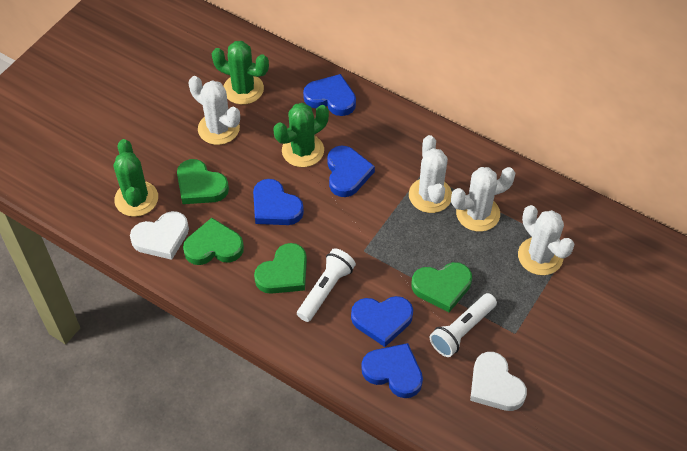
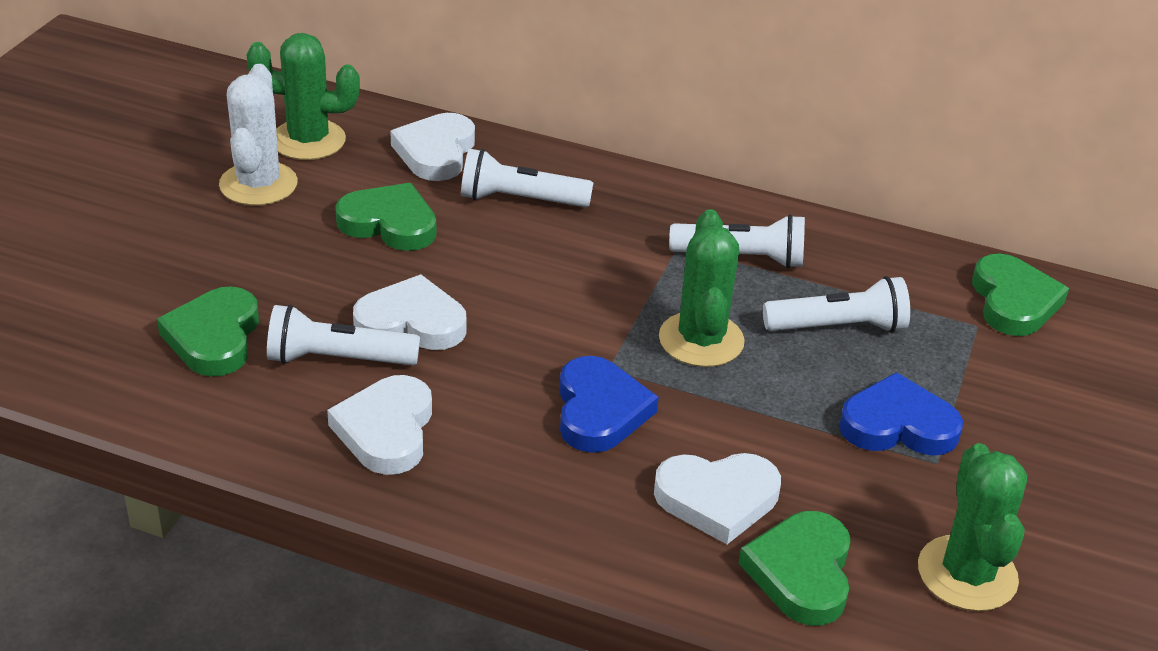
blue heart: 5 -> 2
white cactus: 4 -> 1
white flashlight: 2 -> 4
white heart: 2 -> 4

